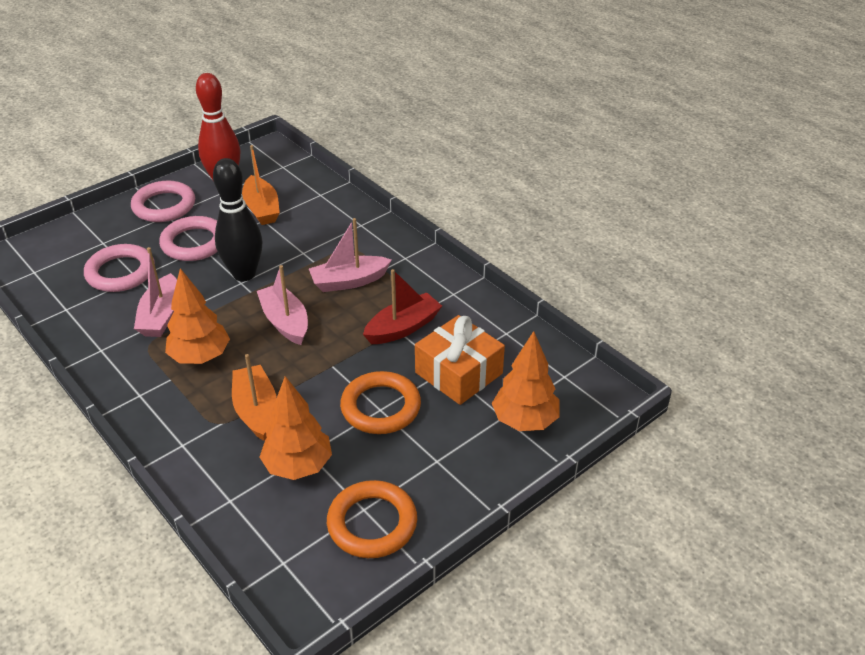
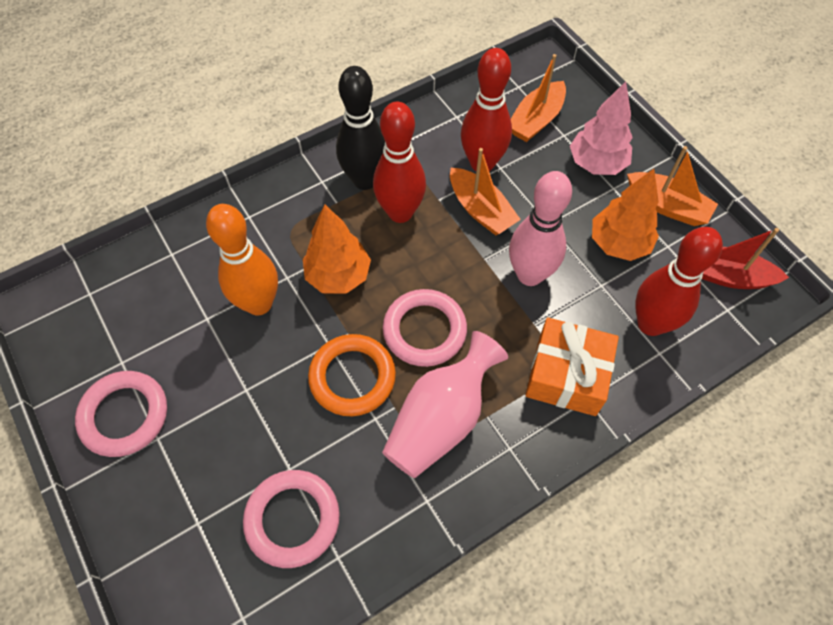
orange boat: 2 -> 3
orange bowling pin: 0 -> 1
orange ring: 2 -> 1
orange tree: 3 -> 2
pink boat: 3 -> 0
pink bowling pin: 0 -> 1
pink tree: 0 -> 1
pink vase: 0 -> 1
red bowling pin: 1 -> 3

